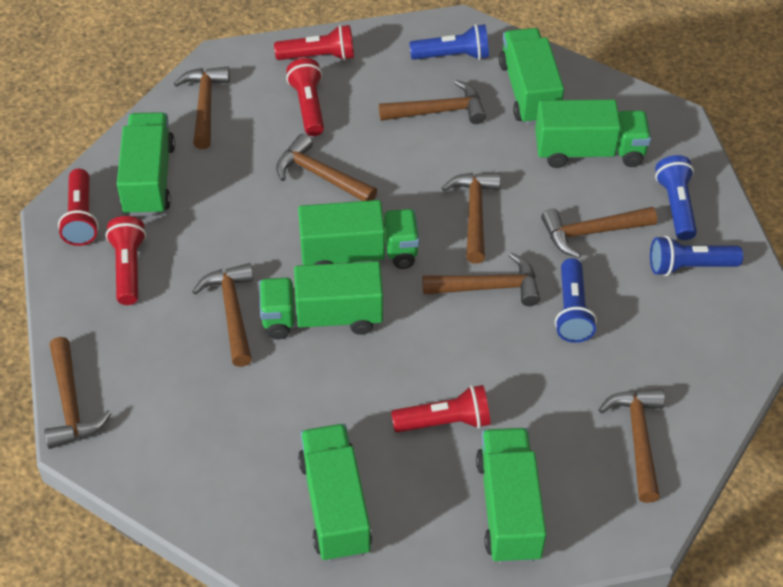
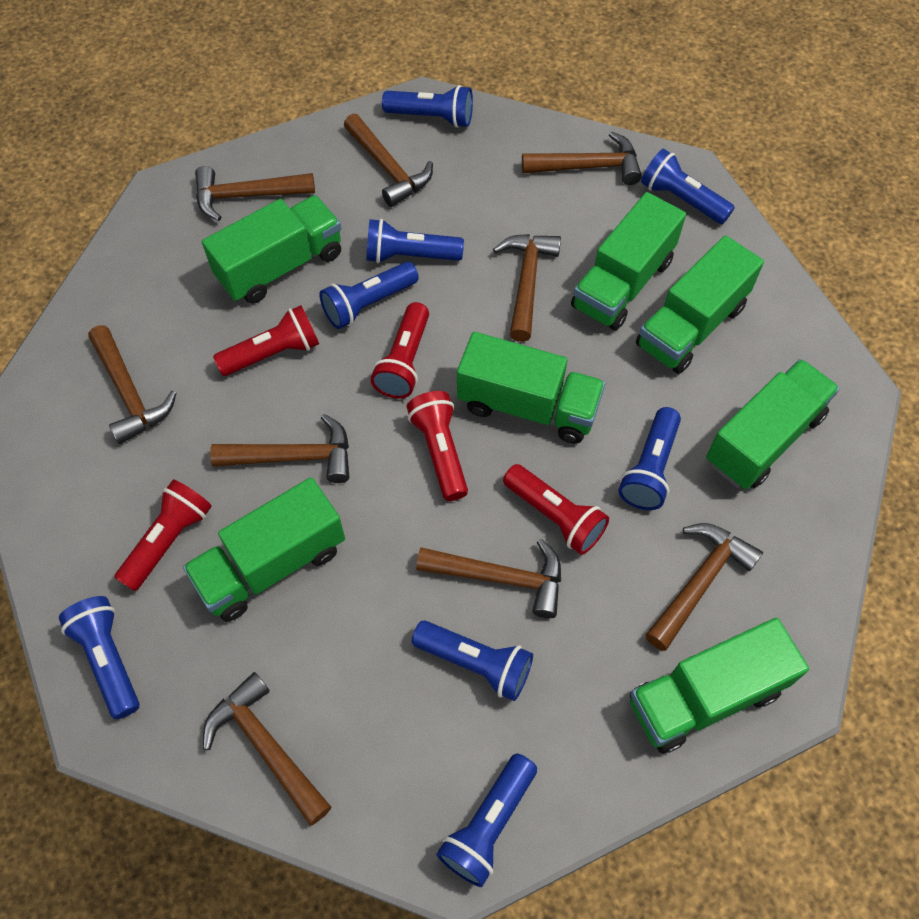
blue flashlight: 4 -> 8

